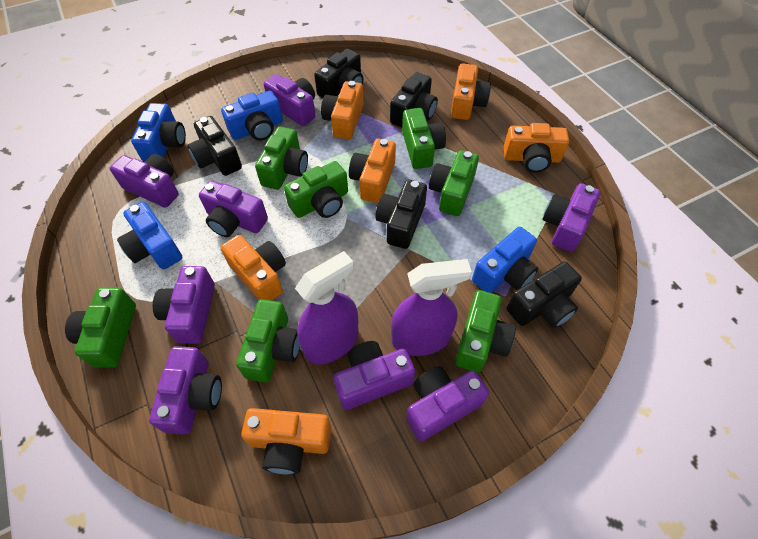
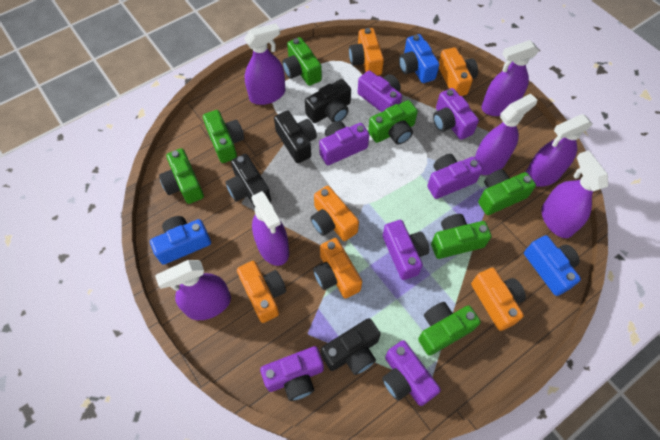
black camera: 5 -> 4
blue camera: 4 -> 3
purple camera: 8 -> 7
purple spray bottle: 2 -> 7

